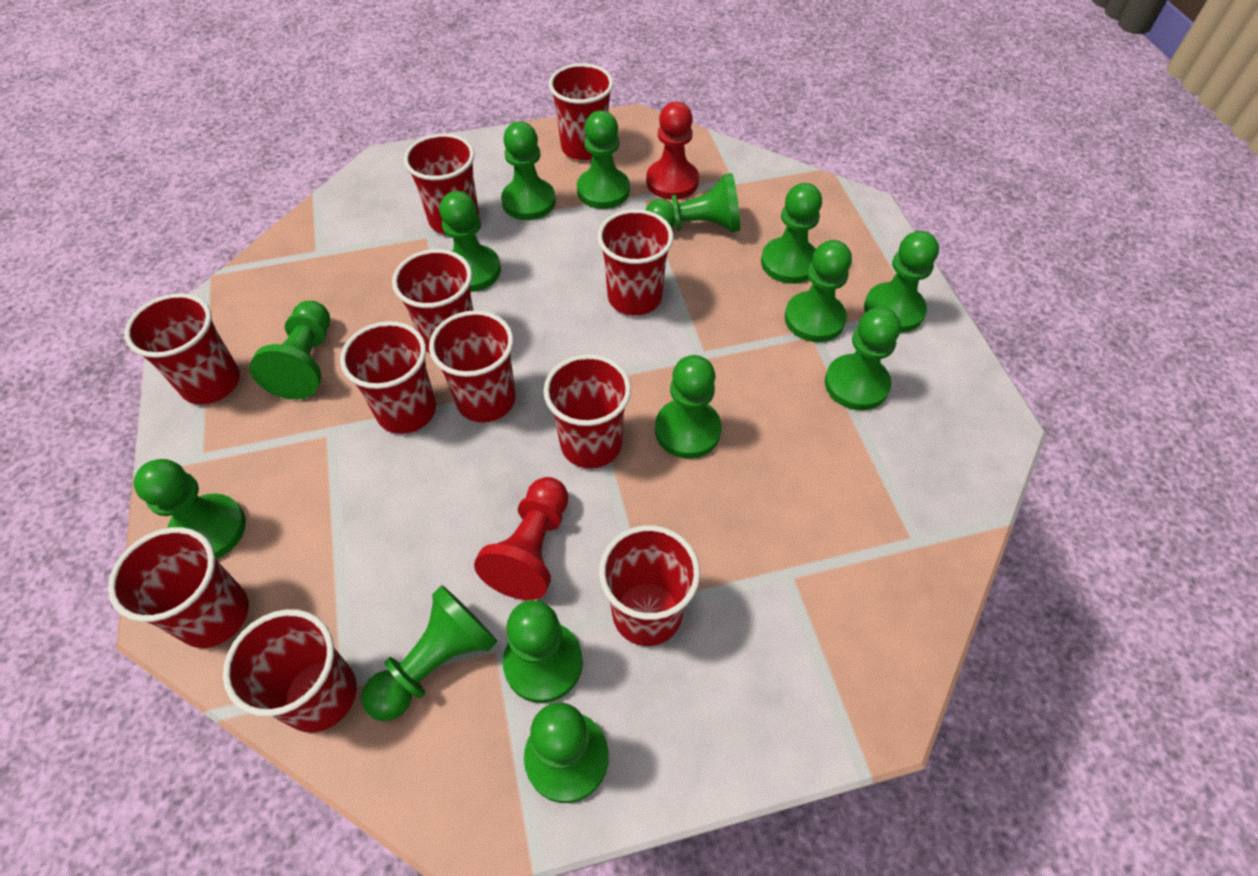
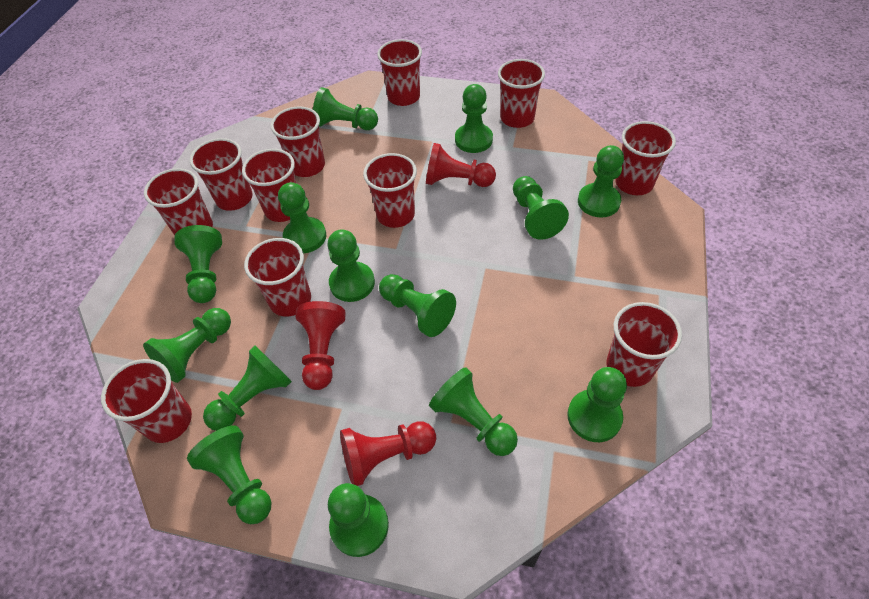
red pawn: 2 -> 3

